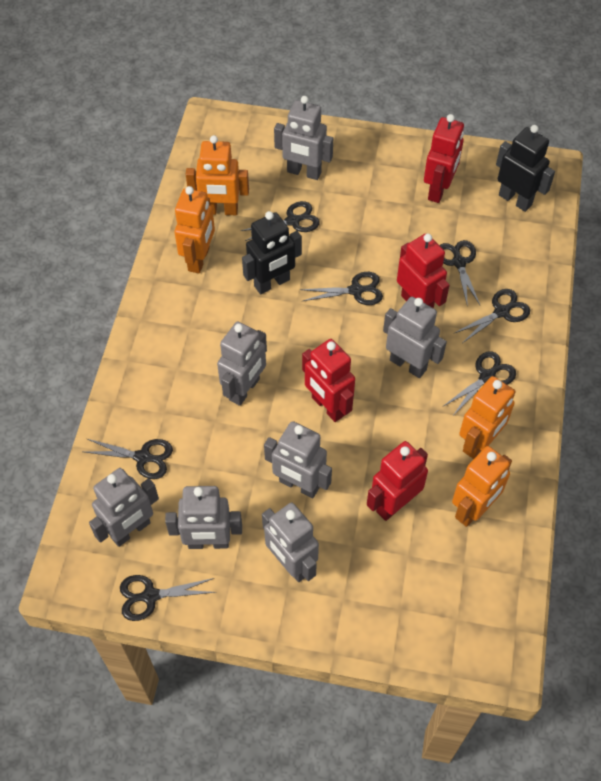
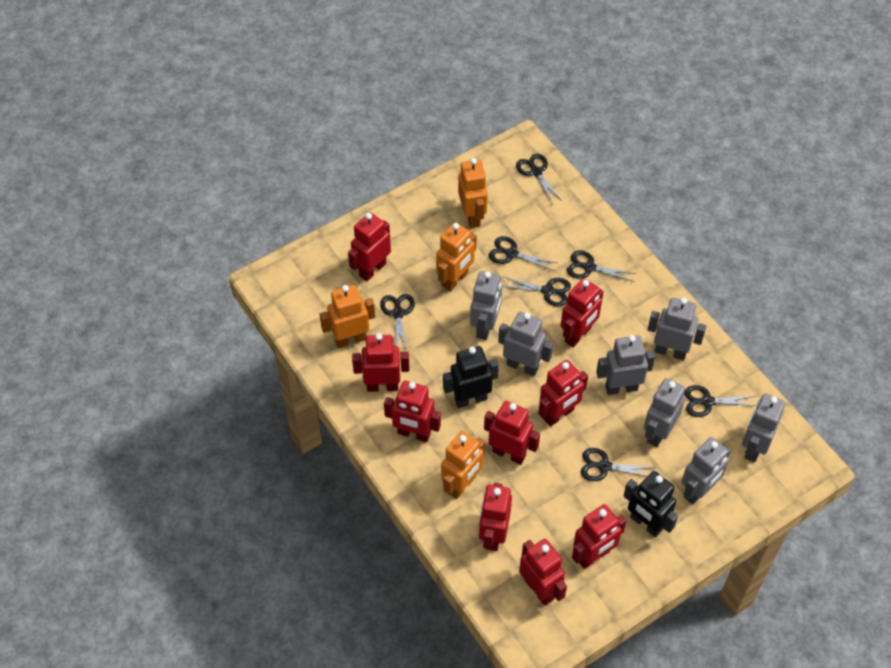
red robot: 4 -> 9

